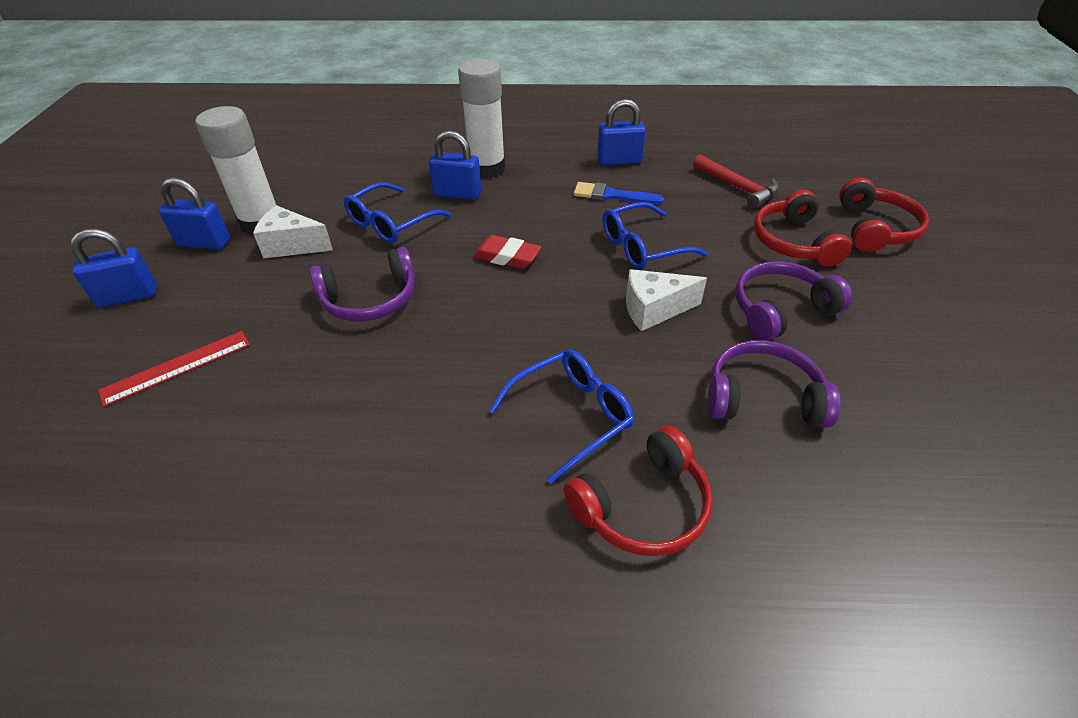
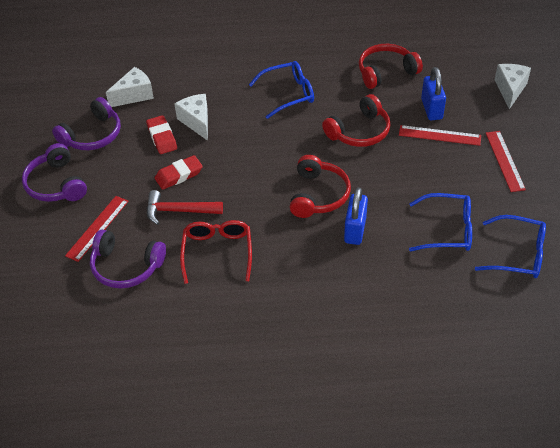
blue brush: 1 -> 0
blue padlock: 4 -> 2
red eraser: 1 -> 2
red glasses: 0 -> 1
red ruler: 1 -> 3
white cheese: 2 -> 3
white glue stick: 2 -> 0

